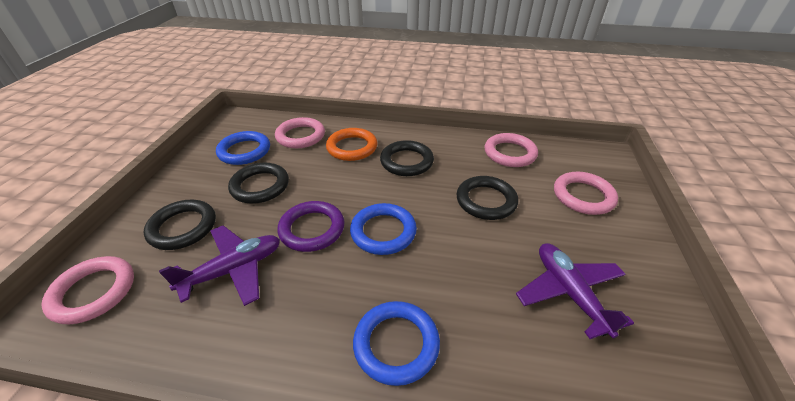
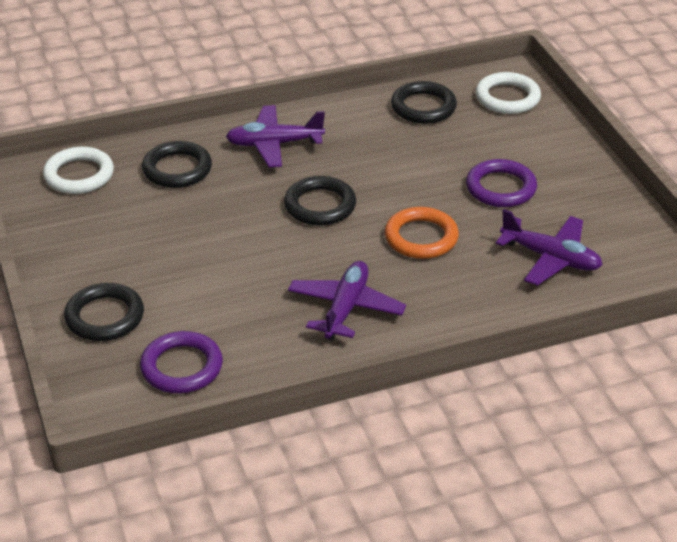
blue ring: 3 -> 0
pink ring: 4 -> 0
purple plane: 2 -> 3
purple ring: 1 -> 2
white ring: 0 -> 2

